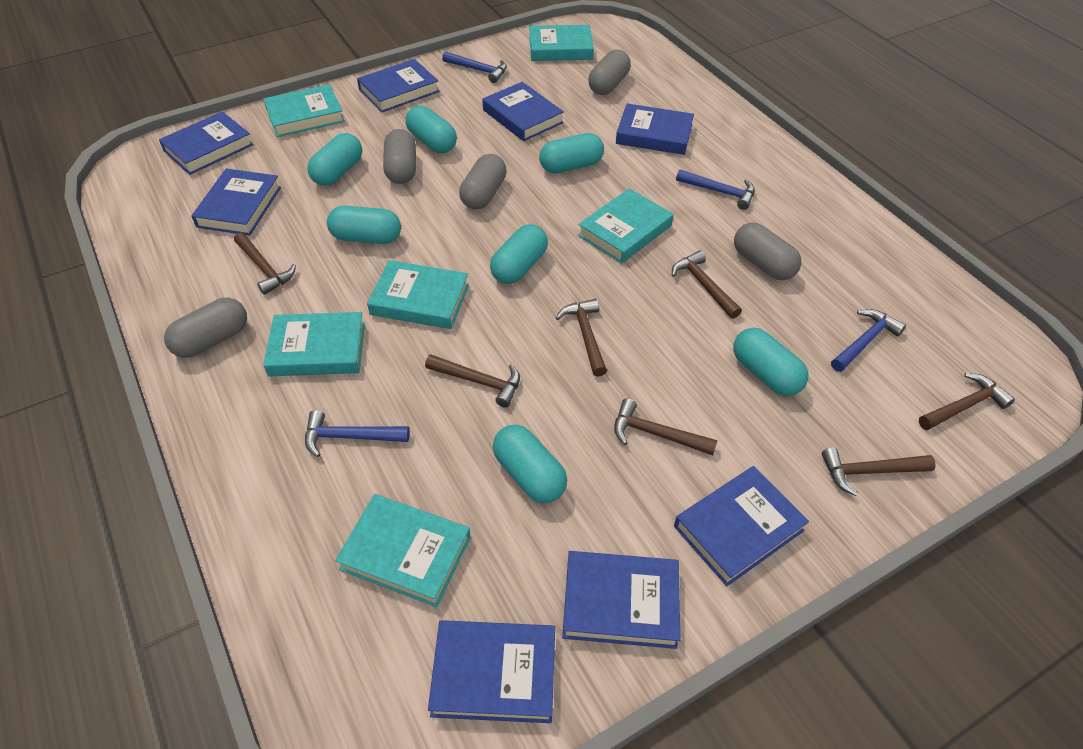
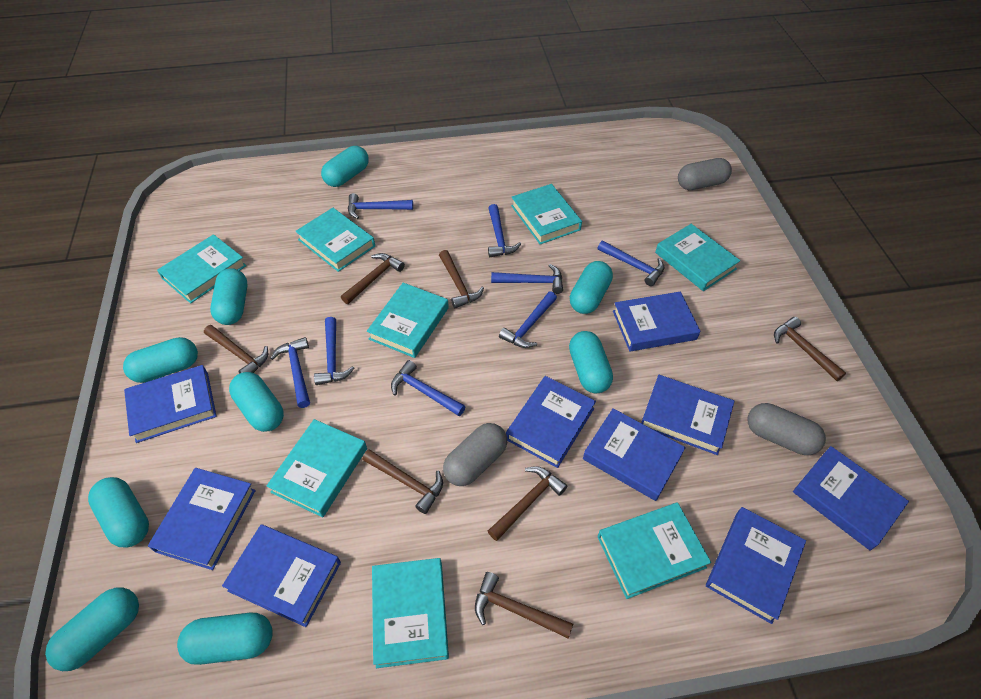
blue book: 8 -> 9
blue hammer: 4 -> 8
grey capsule: 5 -> 3
turquoise book: 6 -> 8
turquoise capsule: 7 -> 9

